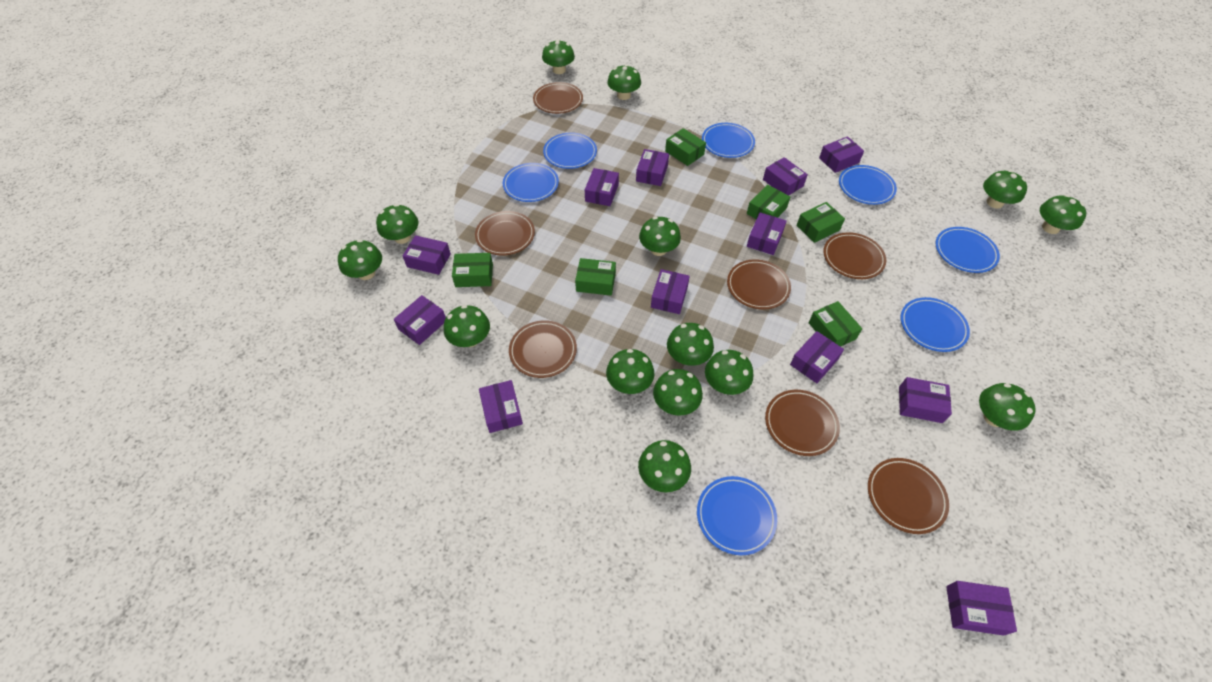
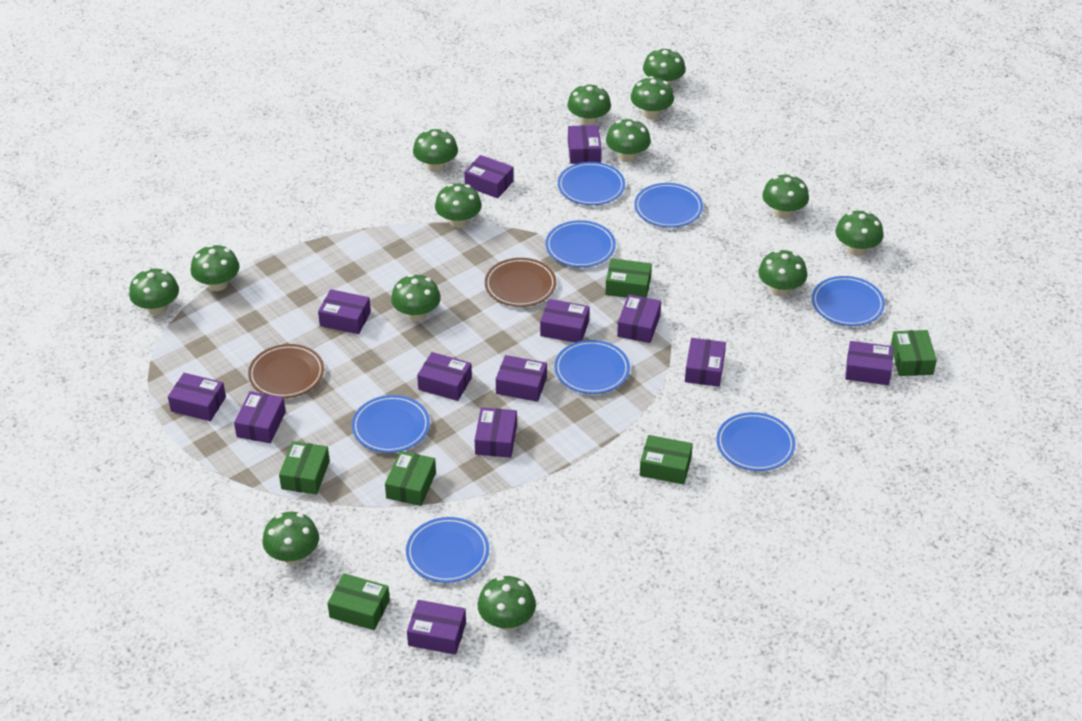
blue plate: 7 -> 8
brown plate: 7 -> 2
purple box: 12 -> 13

